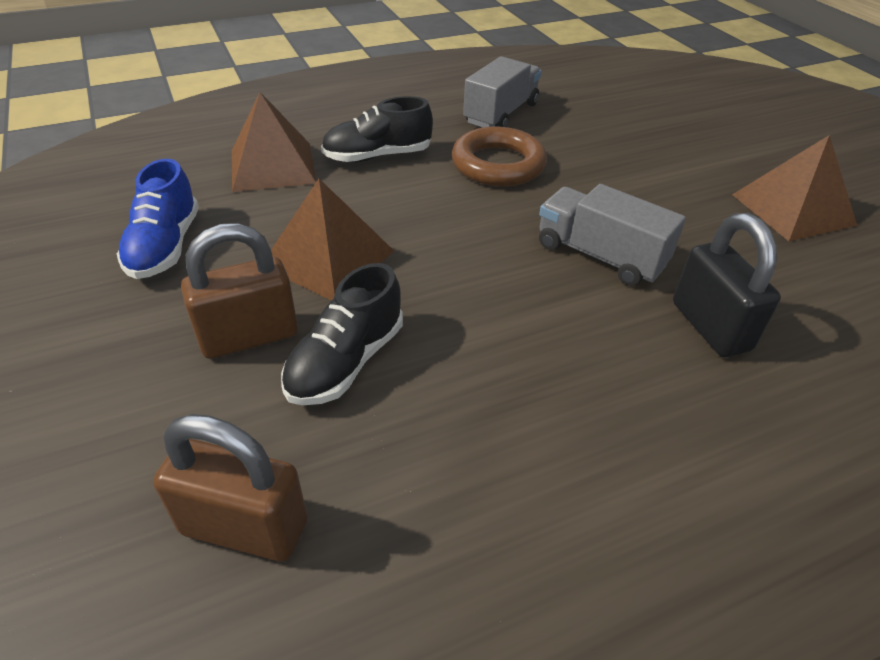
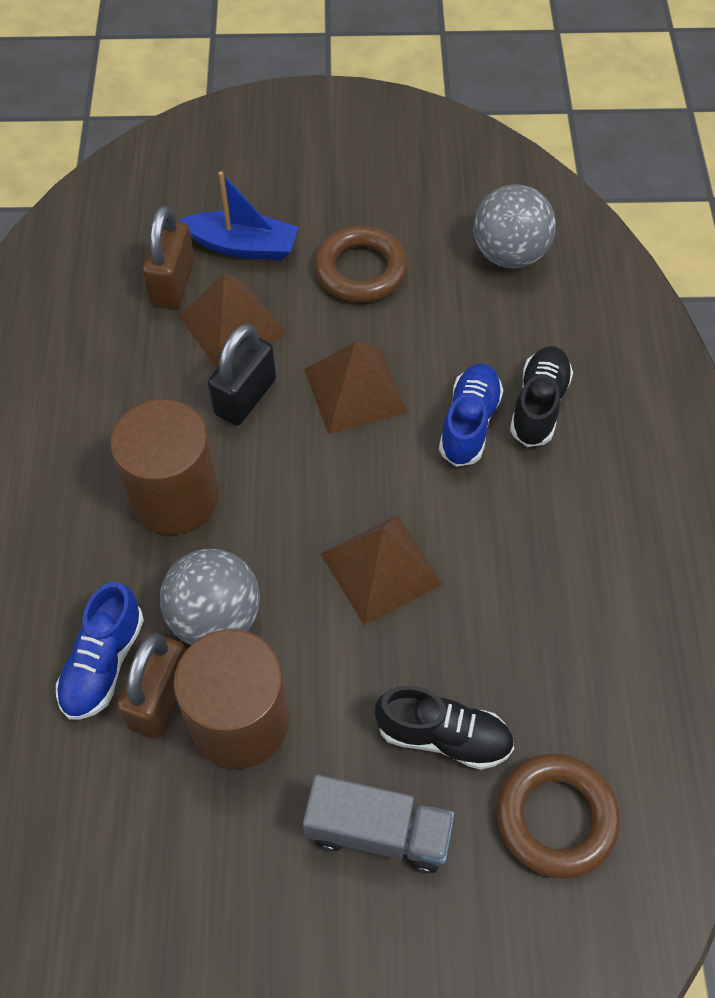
blue boat: 0 -> 1
blue shoe: 1 -> 2
brown cylinder: 0 -> 2
brown ring: 1 -> 2
grey ball: 0 -> 2
grey truck: 2 -> 1

